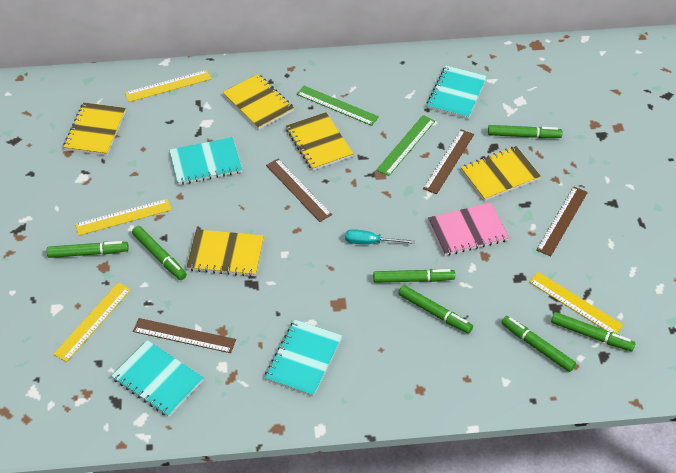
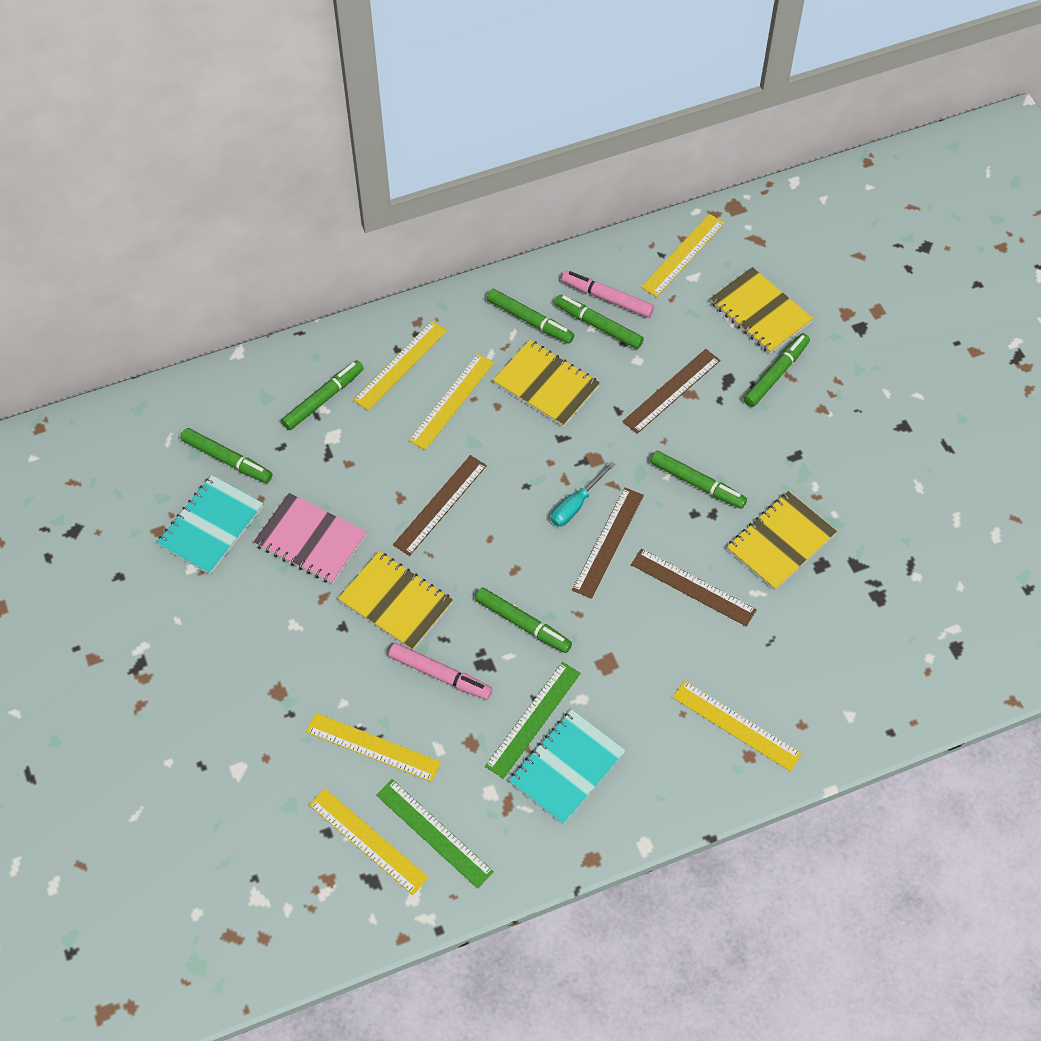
pink marker: 0 -> 2
turquoise notebook: 4 -> 2
yellow notebook: 5 -> 4
yellow ruler: 4 -> 6

